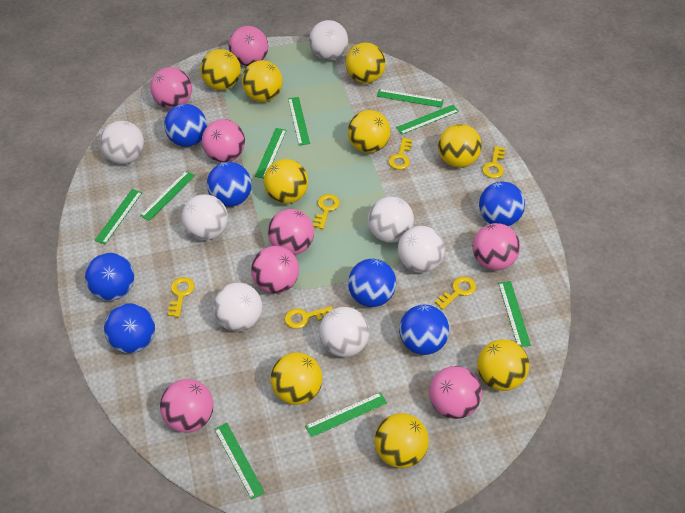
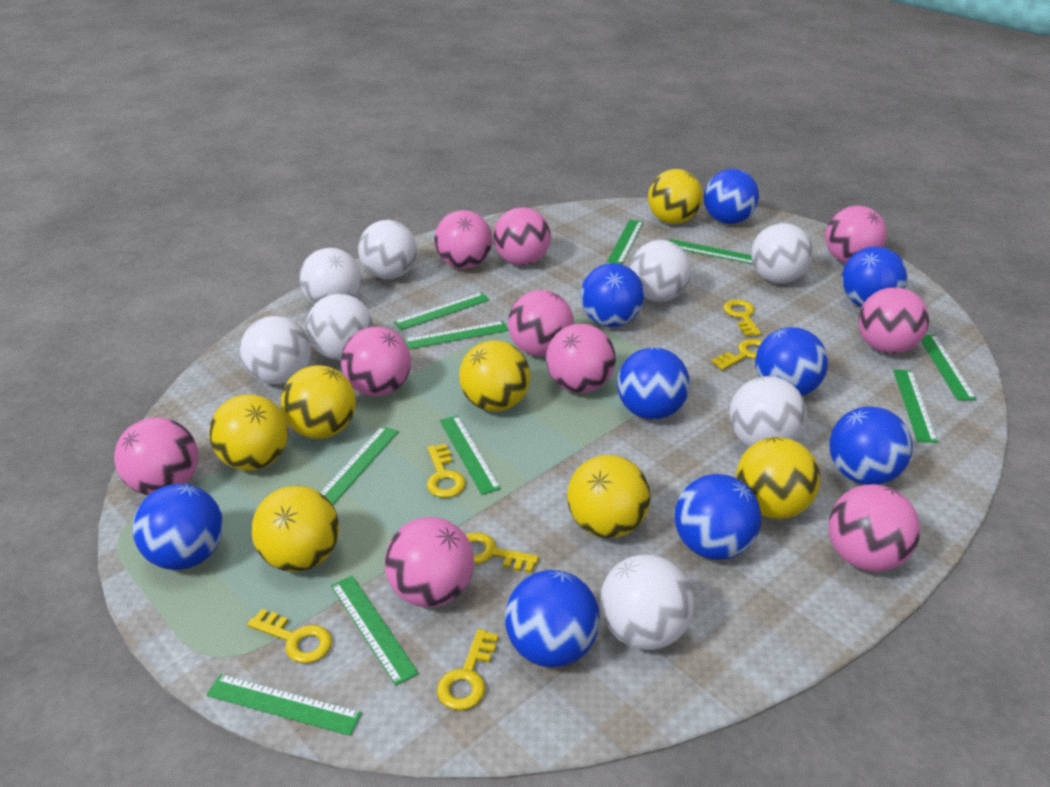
blue ball: 7 -> 9
green ruler: 9 -> 10
pink ball: 8 -> 10
white ball: 7 -> 8
yellow ball: 9 -> 7

